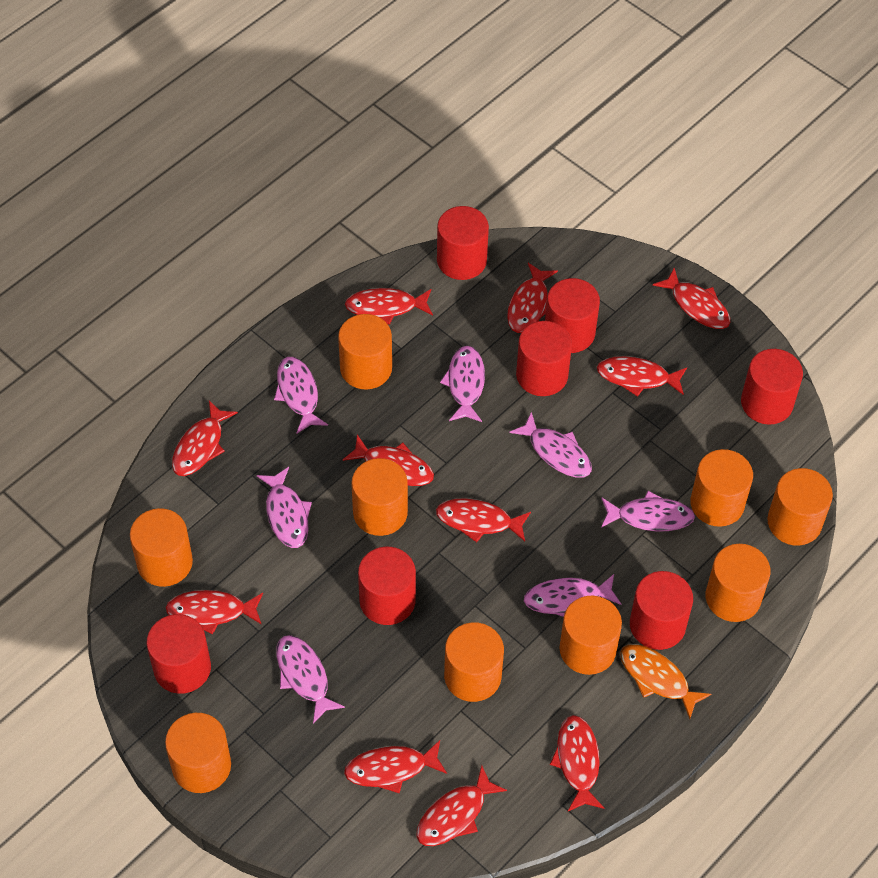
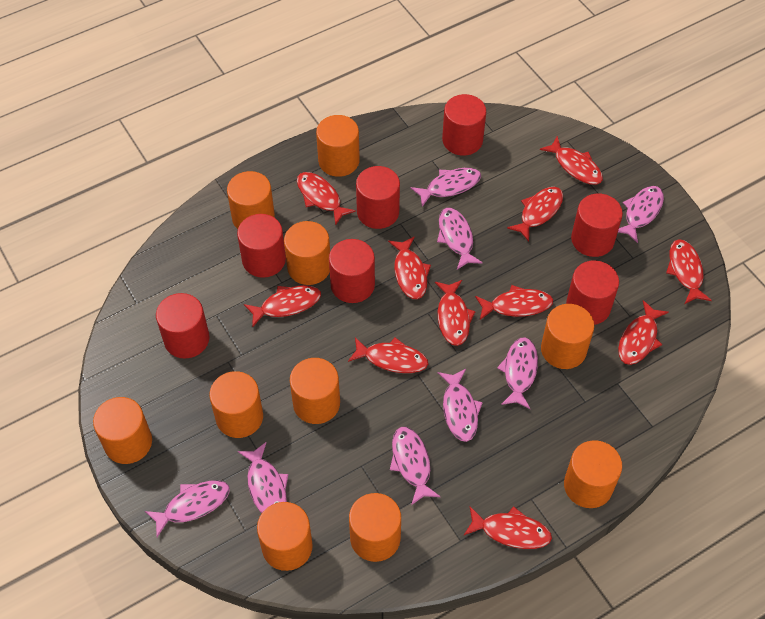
orange cylinder: 9 -> 10
orange fish: 1 -> 0
pink fish: 7 -> 8

